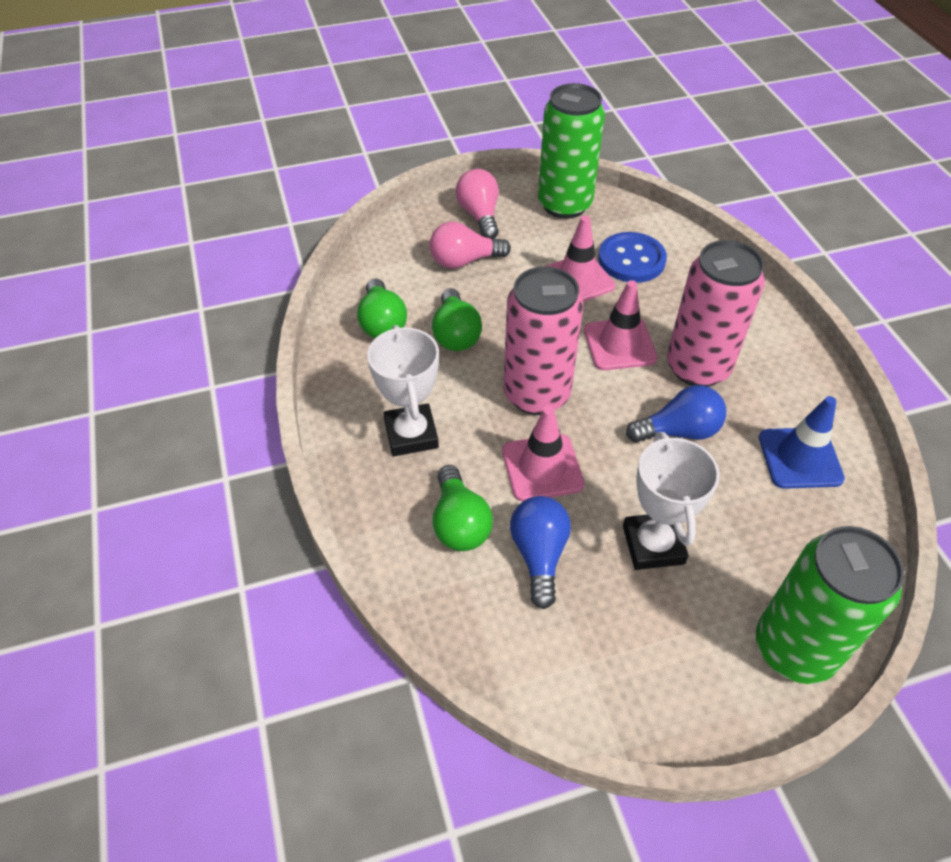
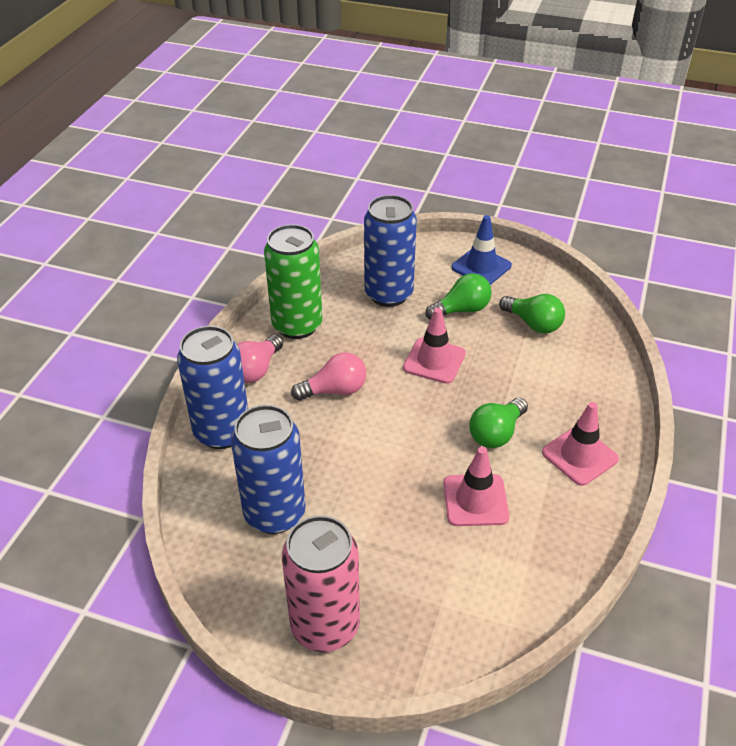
blue button: 1 -> 0
blue can: 0 -> 3
blue light bulb: 2 -> 0
green can: 2 -> 1
pink can: 2 -> 1
white trophy: 2 -> 0

